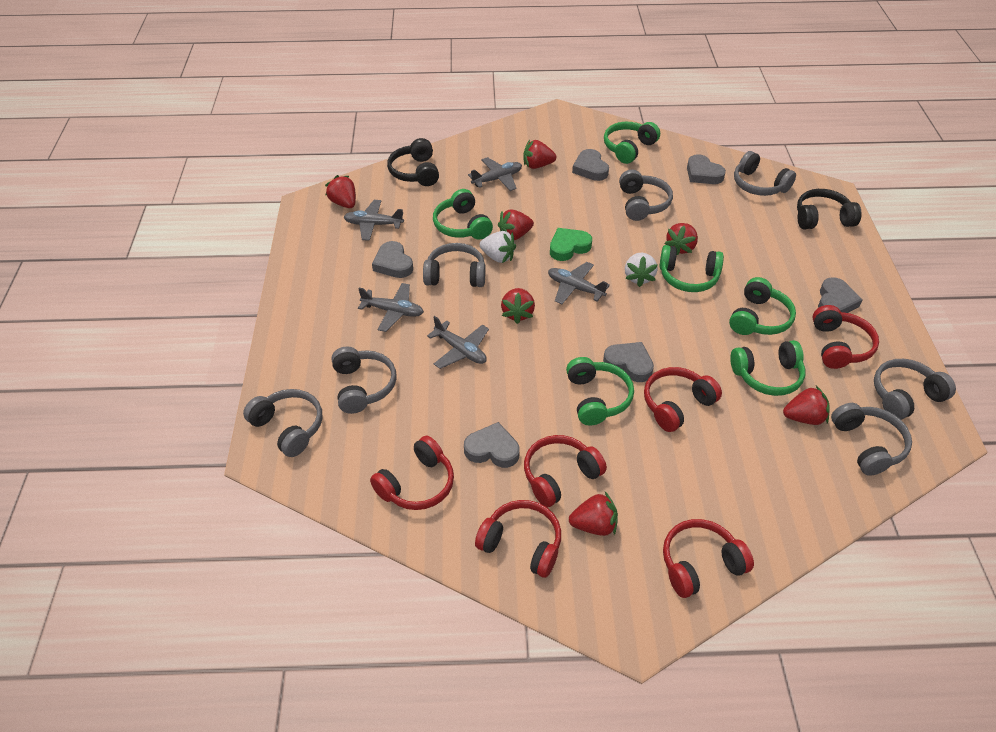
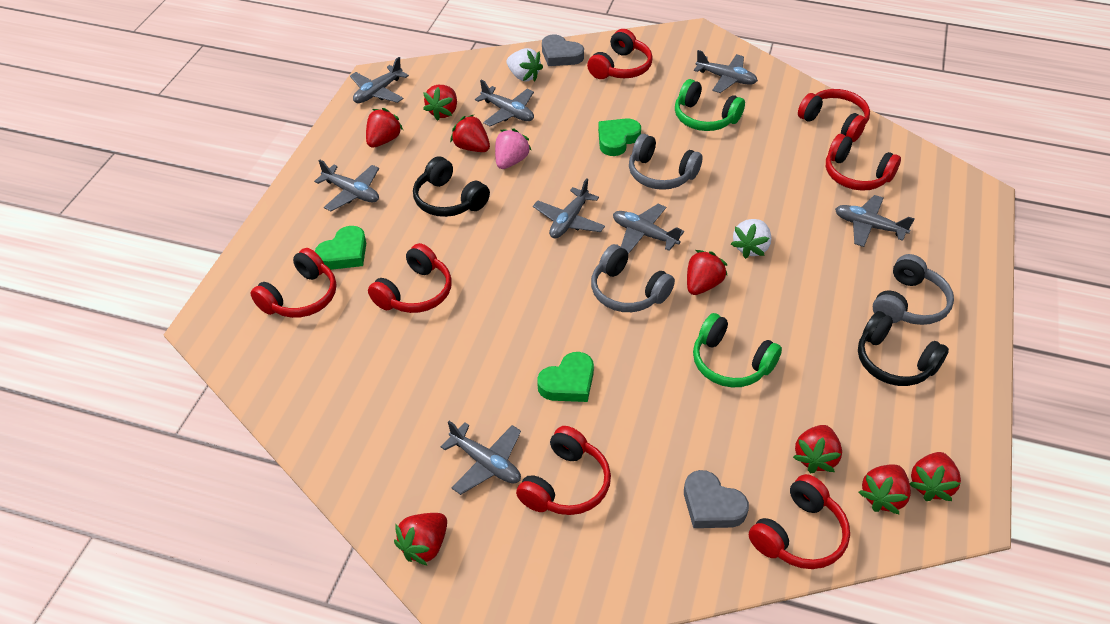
green headphones: 6 -> 2
green heart: 1 -> 3
grey headphones: 7 -> 3
grey heart: 6 -> 2
grey plane: 5 -> 8
pink strawberry: 0 -> 1
red headphones: 6 -> 7
red strawberry: 7 -> 8

